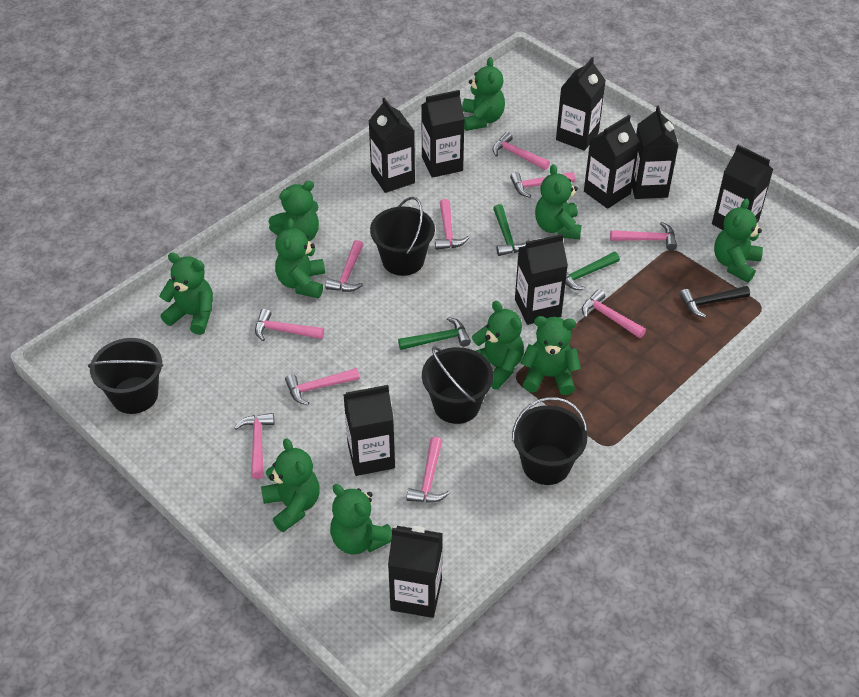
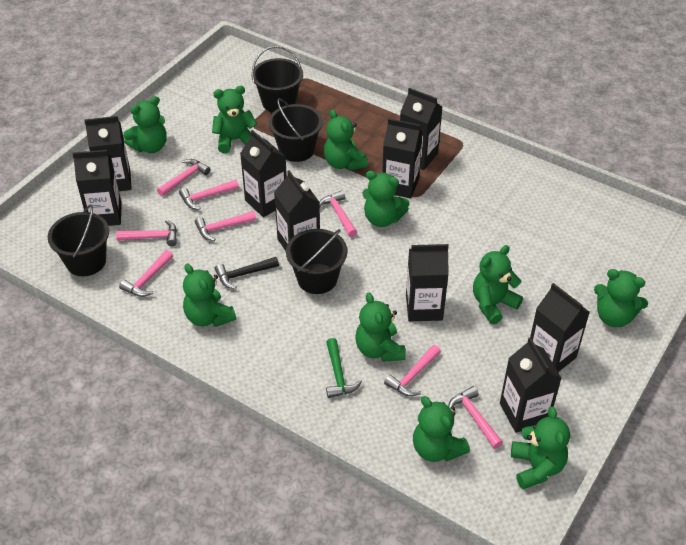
green hammer: 3 -> 1
pink hammer: 10 -> 8

